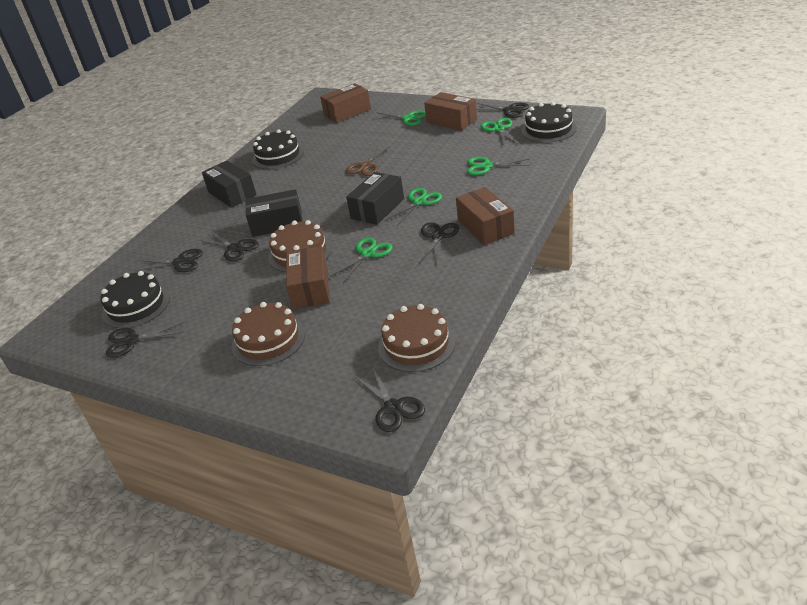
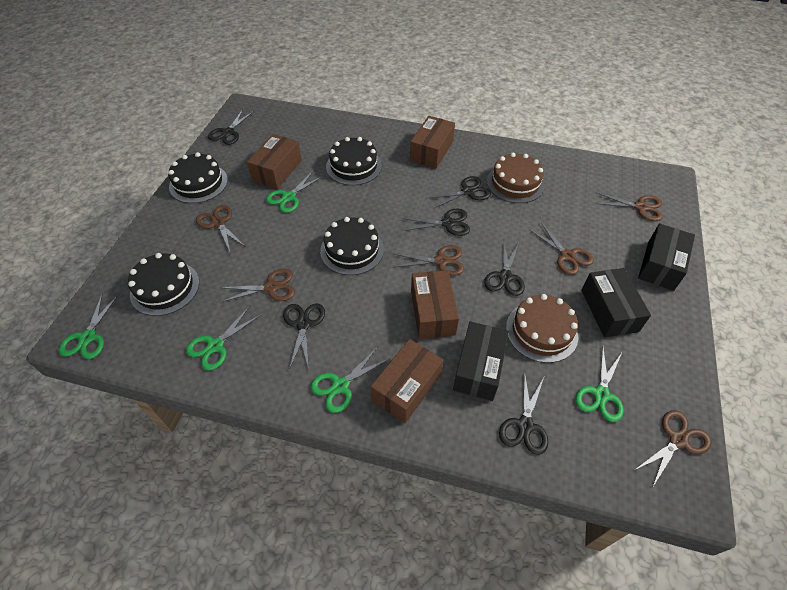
black cake: 3 -> 4
brown cake: 3 -> 2
brown scissors: 1 -> 6

